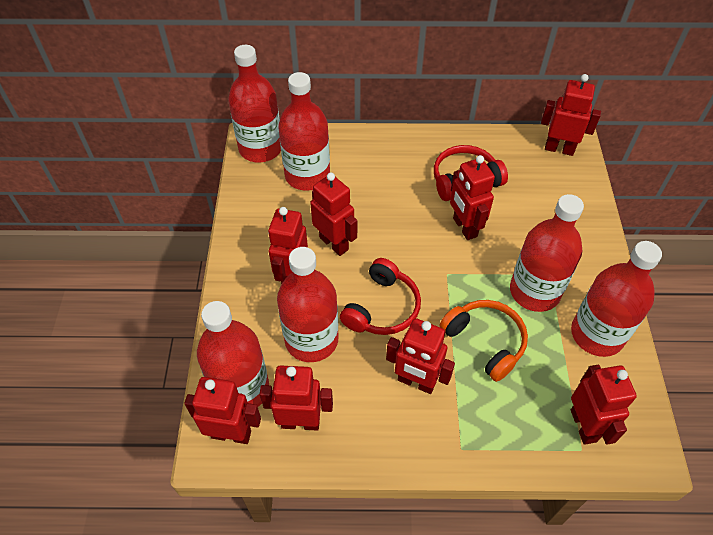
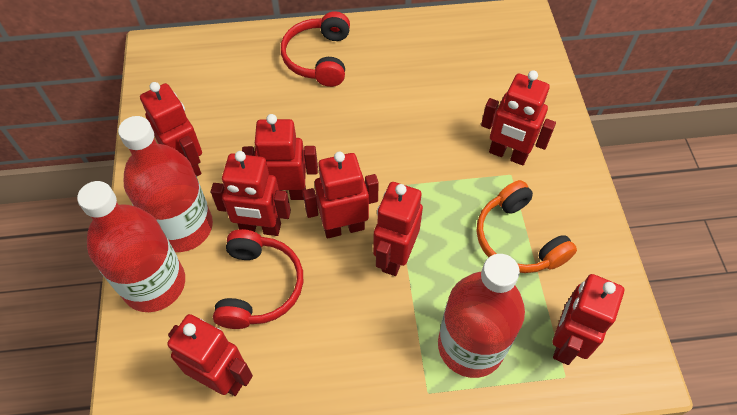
red bottle: 6 -> 3

